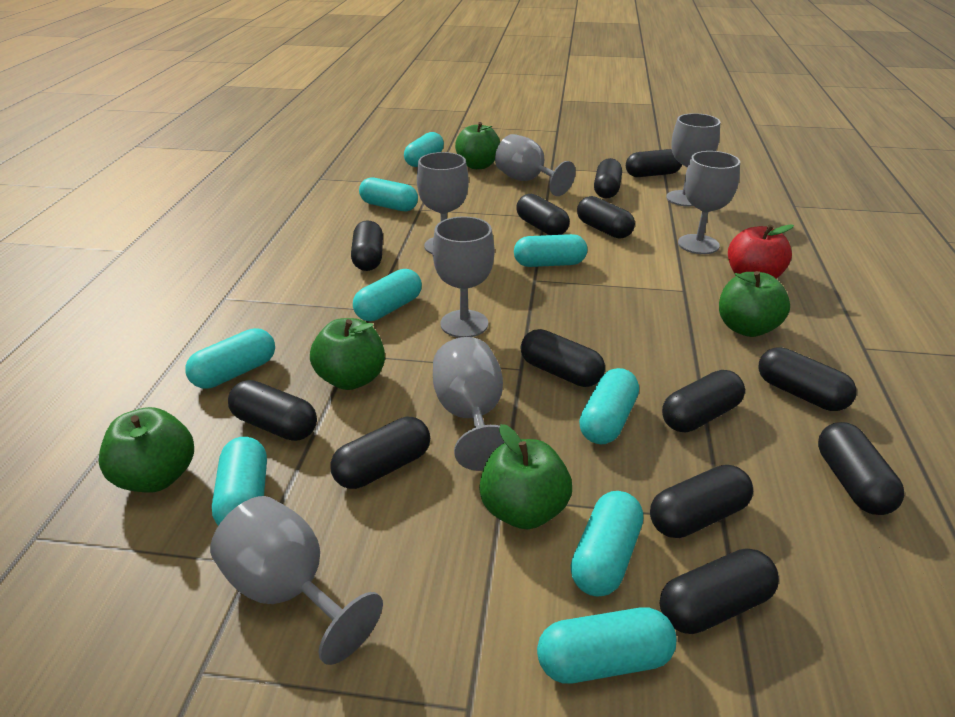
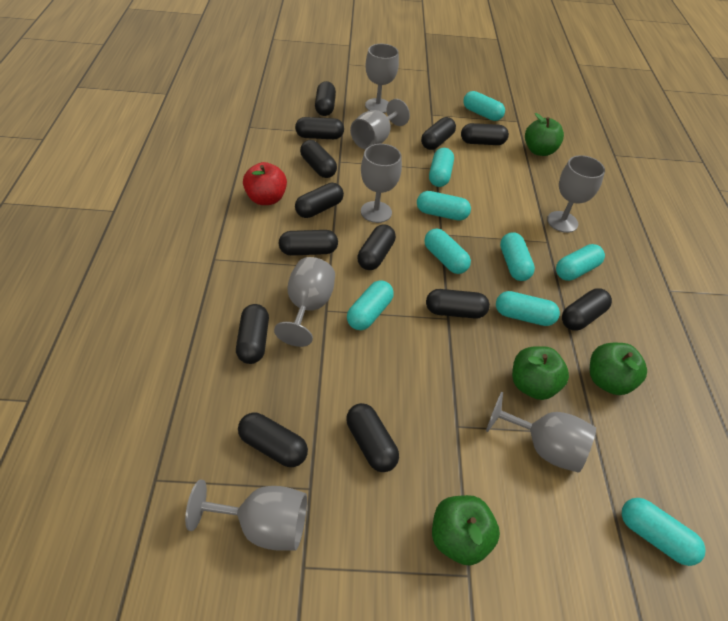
green apple: 5 -> 4

